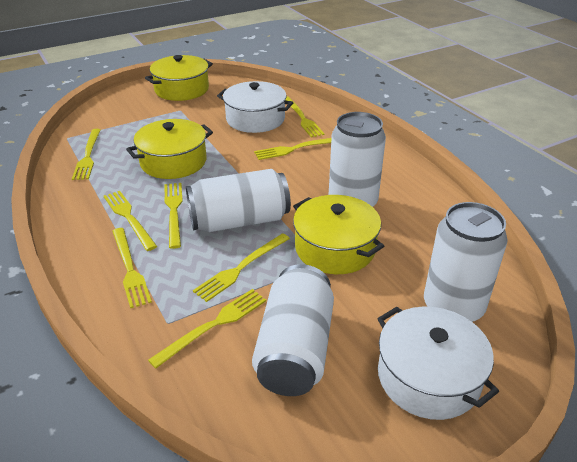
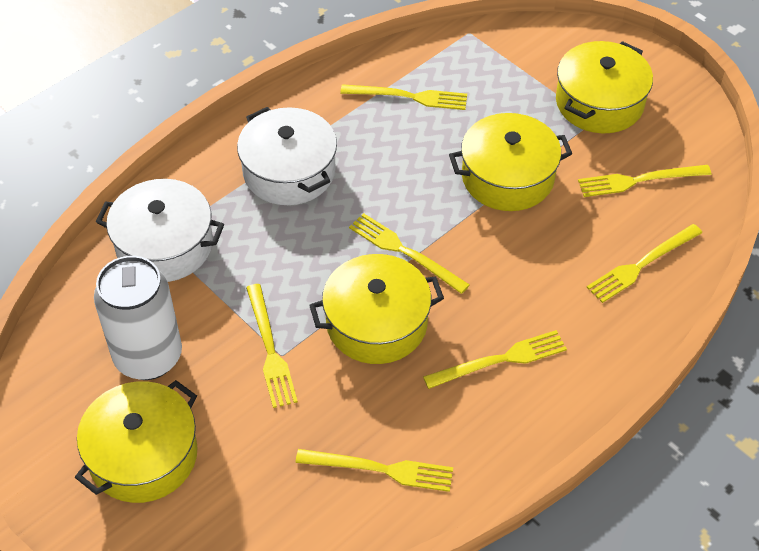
white can: 4 -> 1
yellow fork: 8 -> 7
yellow pot: 3 -> 4

